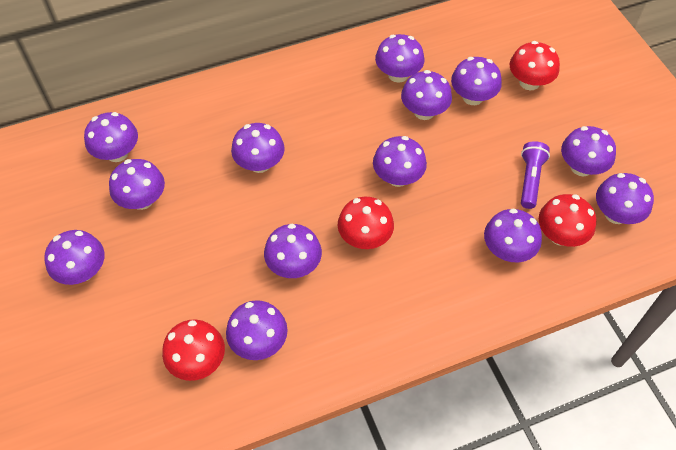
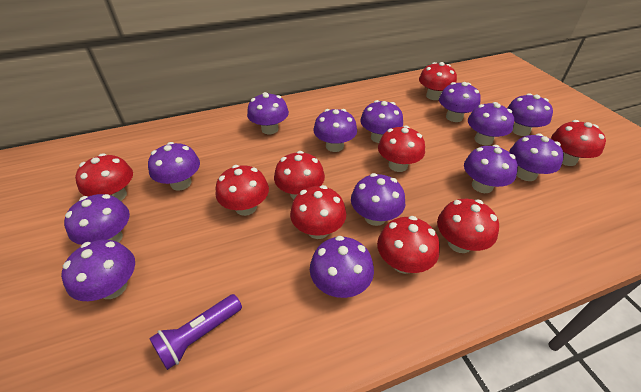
red mushroom: 4 -> 9

